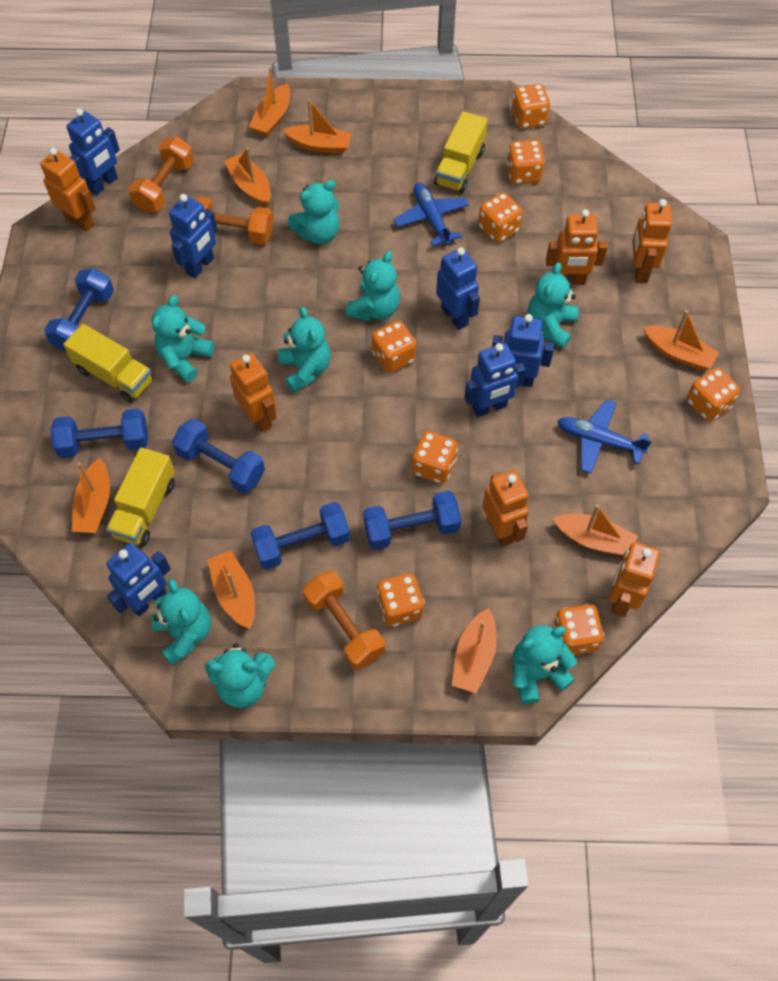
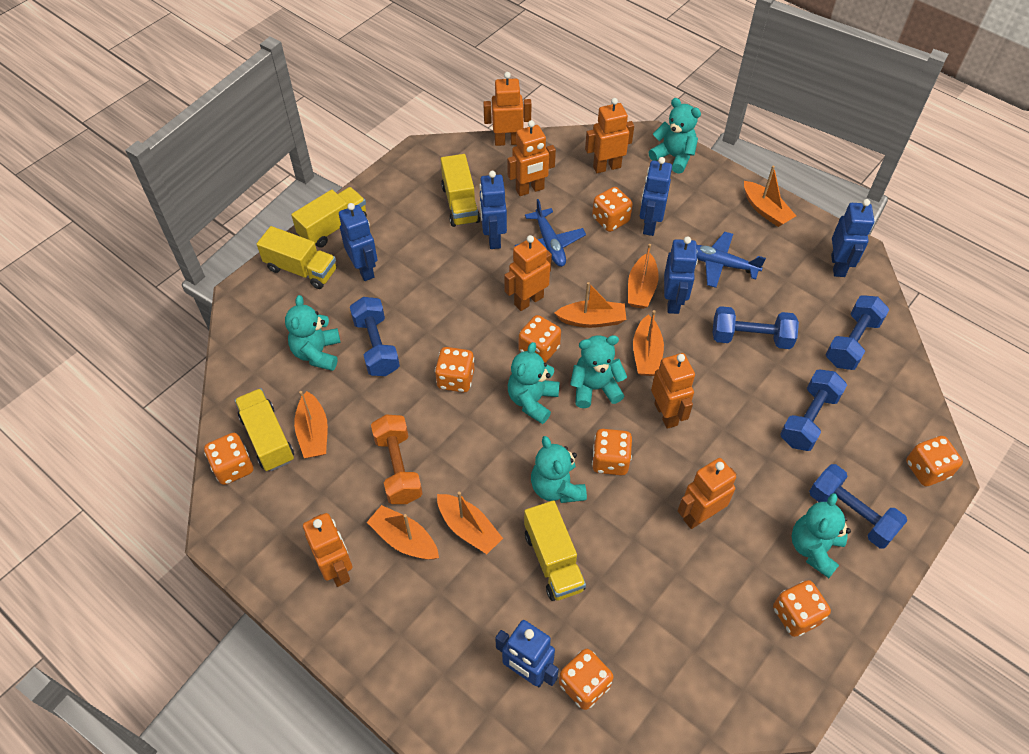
orange boat: 8 -> 7
orange dumbbell: 3 -> 1
orange robot: 6 -> 7
turquoise teddy bear: 8 -> 6
yellow truck: 3 -> 5

